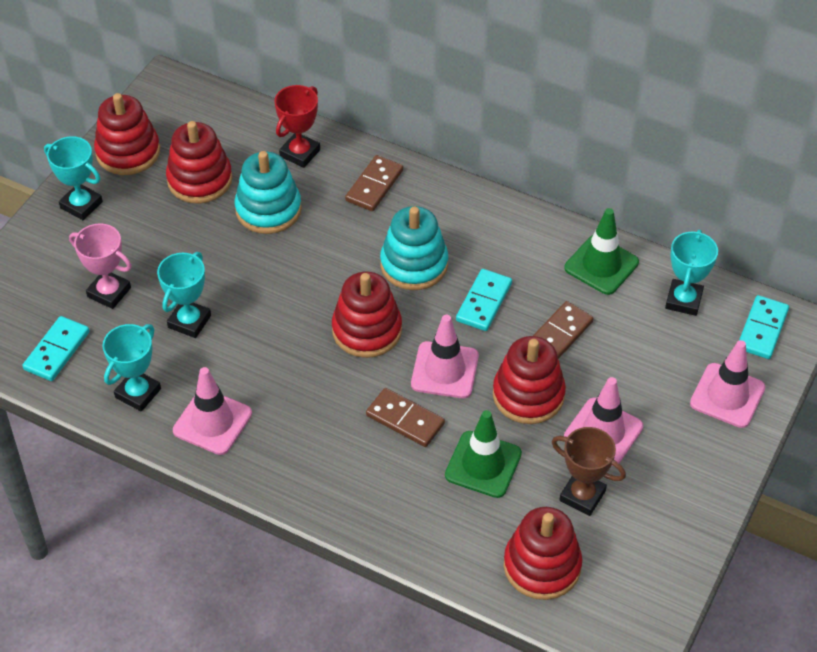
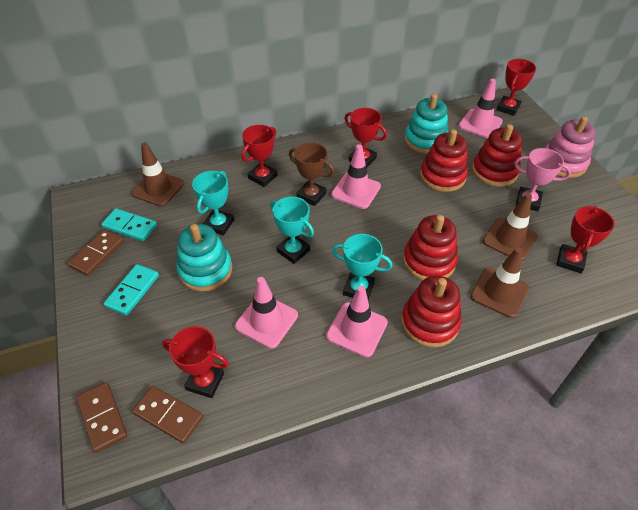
brown traffic cone: 0 -> 3
green traffic cone: 2 -> 0
pink stacking toy: 0 -> 1
red stacking toy: 5 -> 4
red trophy: 1 -> 5
turquoise domino: 3 -> 2
turquoise trophy: 4 -> 3

